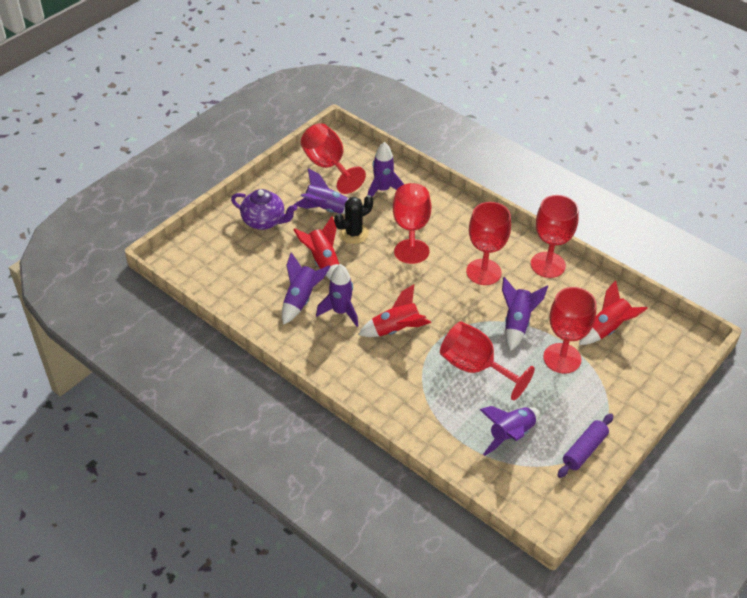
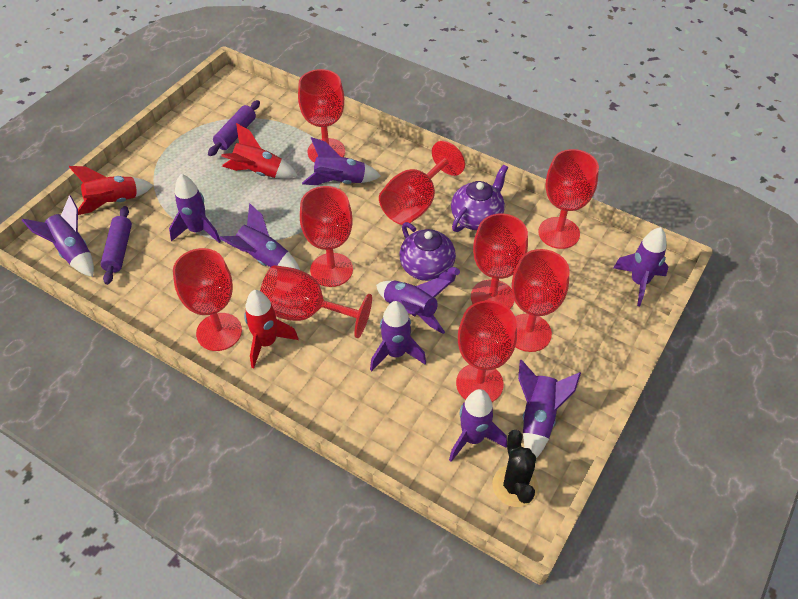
purple rocket: 6 -> 9
purple rolling pin: 1 -> 2
purple teapot: 1 -> 2
red goblet: 6 -> 9

